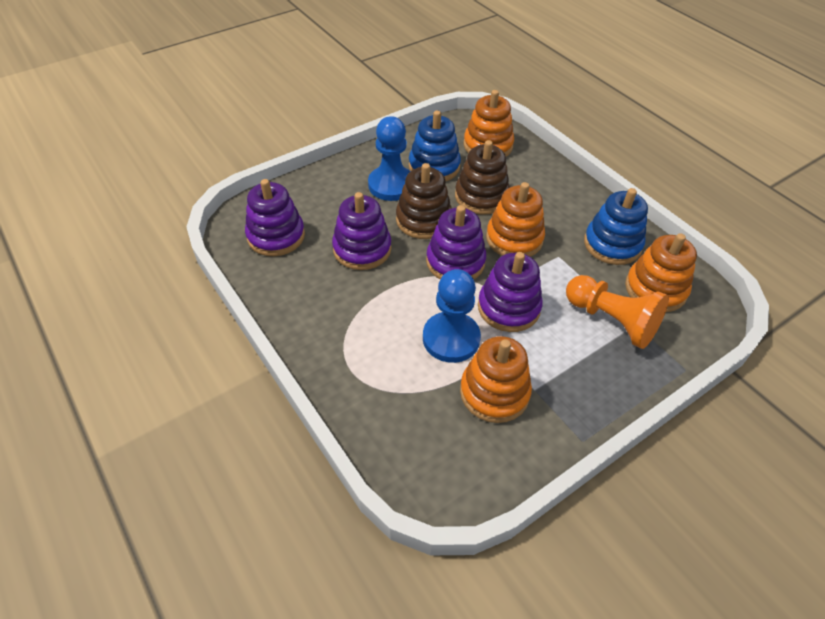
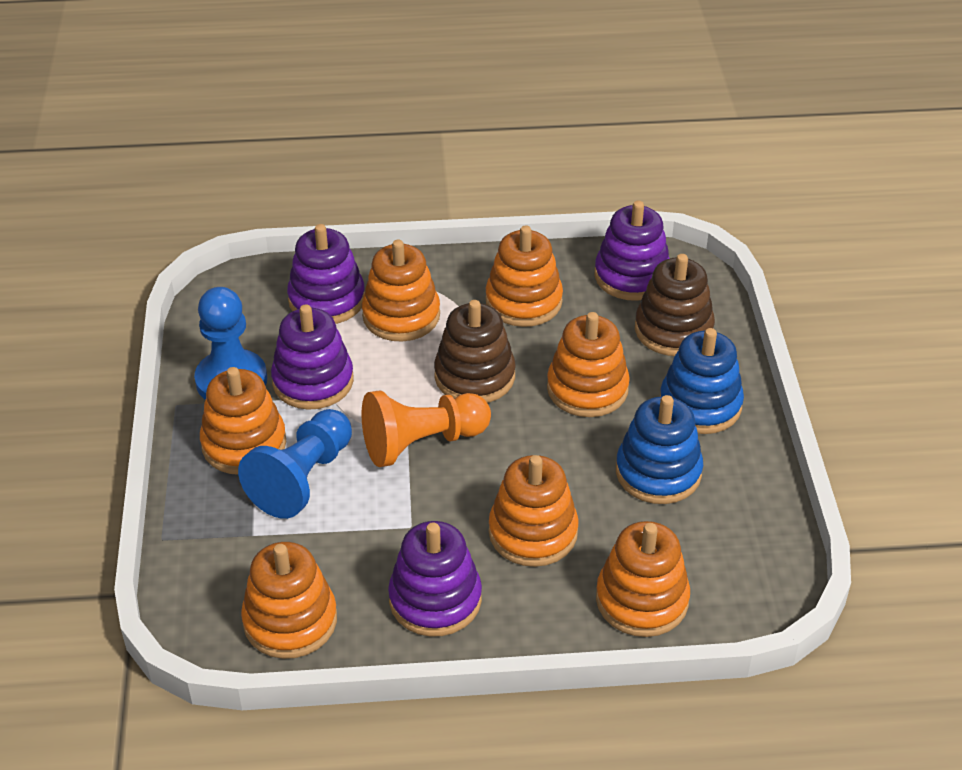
orange stacking toy: 4 -> 7

